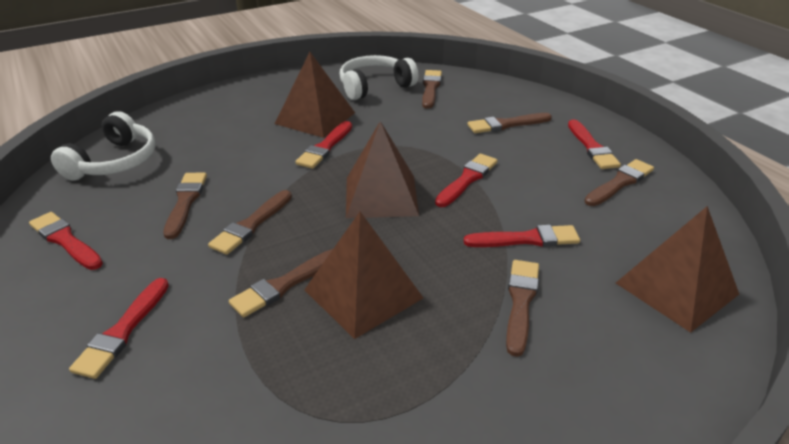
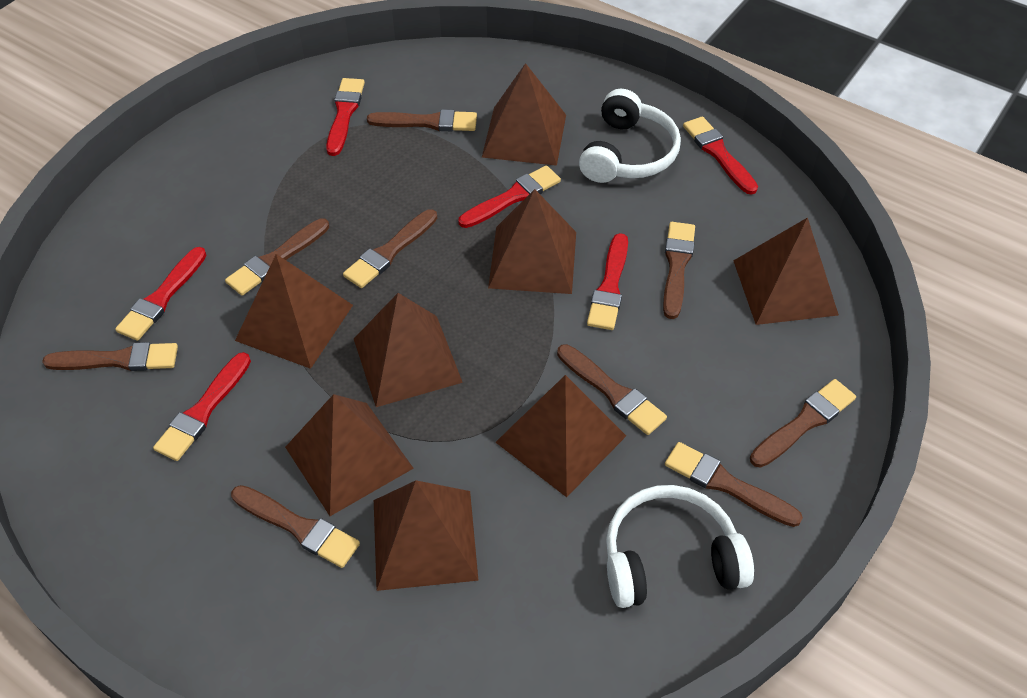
brown brush: 7 -> 9
brown pyramid: 4 -> 8

